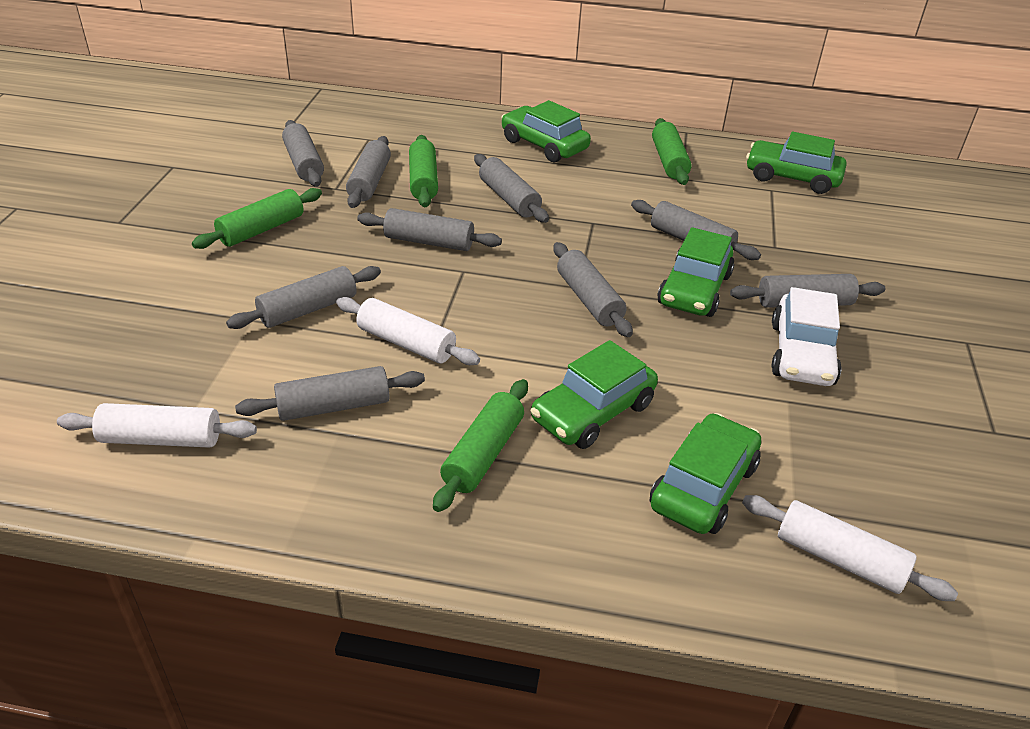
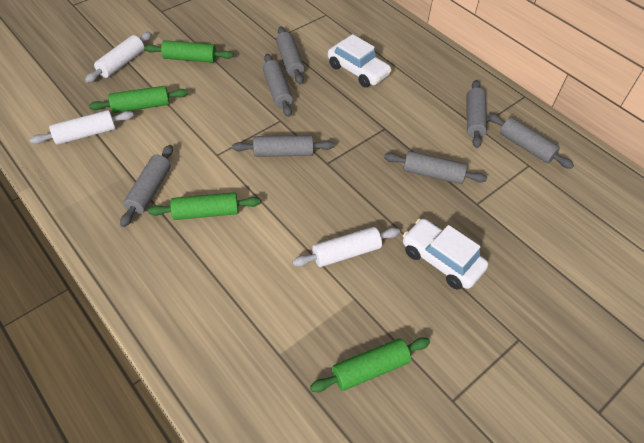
green car: 5 -> 0
grey rolling pin: 9 -> 7
white car: 1 -> 2

